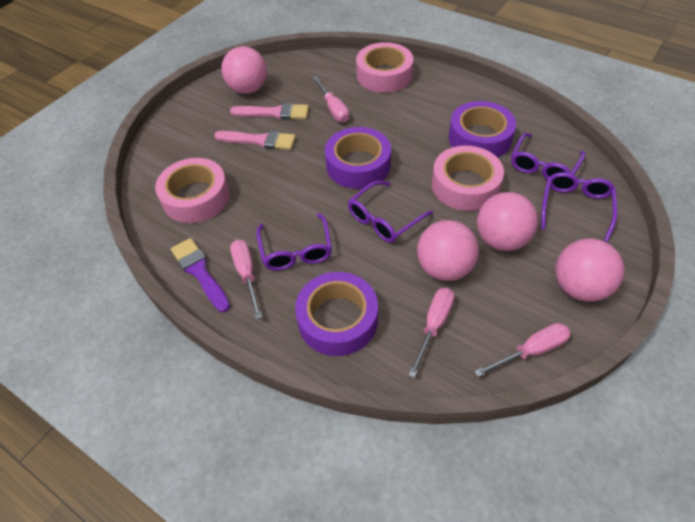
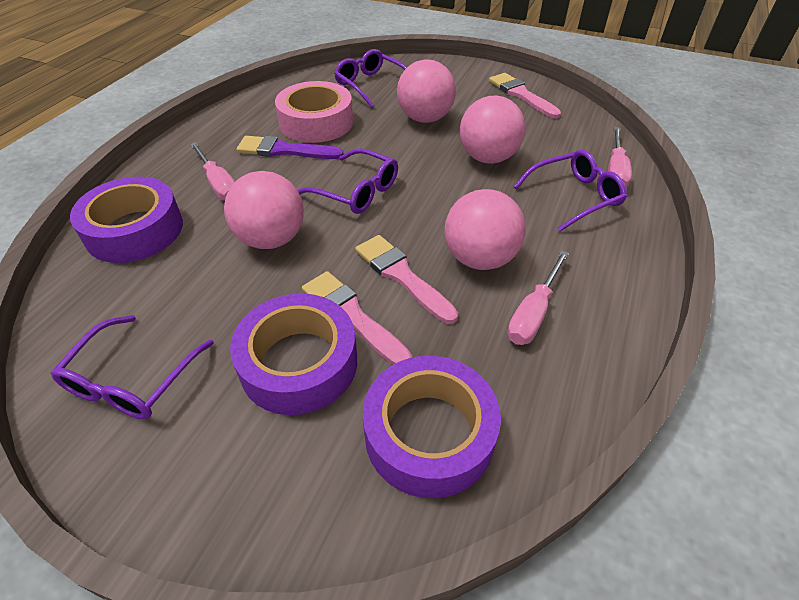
pink brush: 2 -> 3
pink screwdriver: 4 -> 3
pink tape: 3 -> 1

